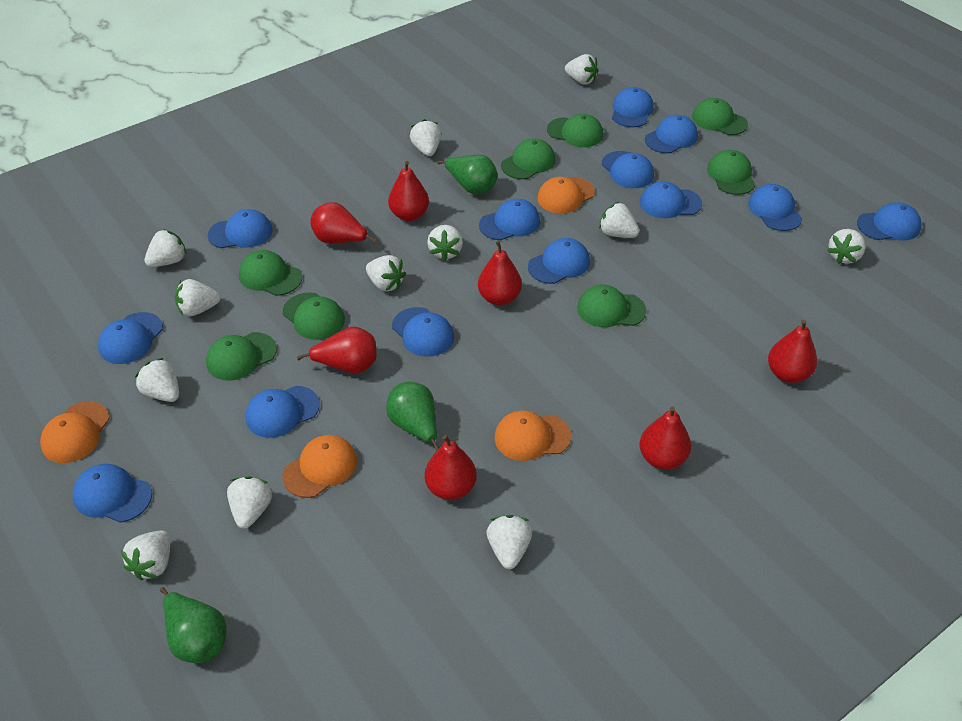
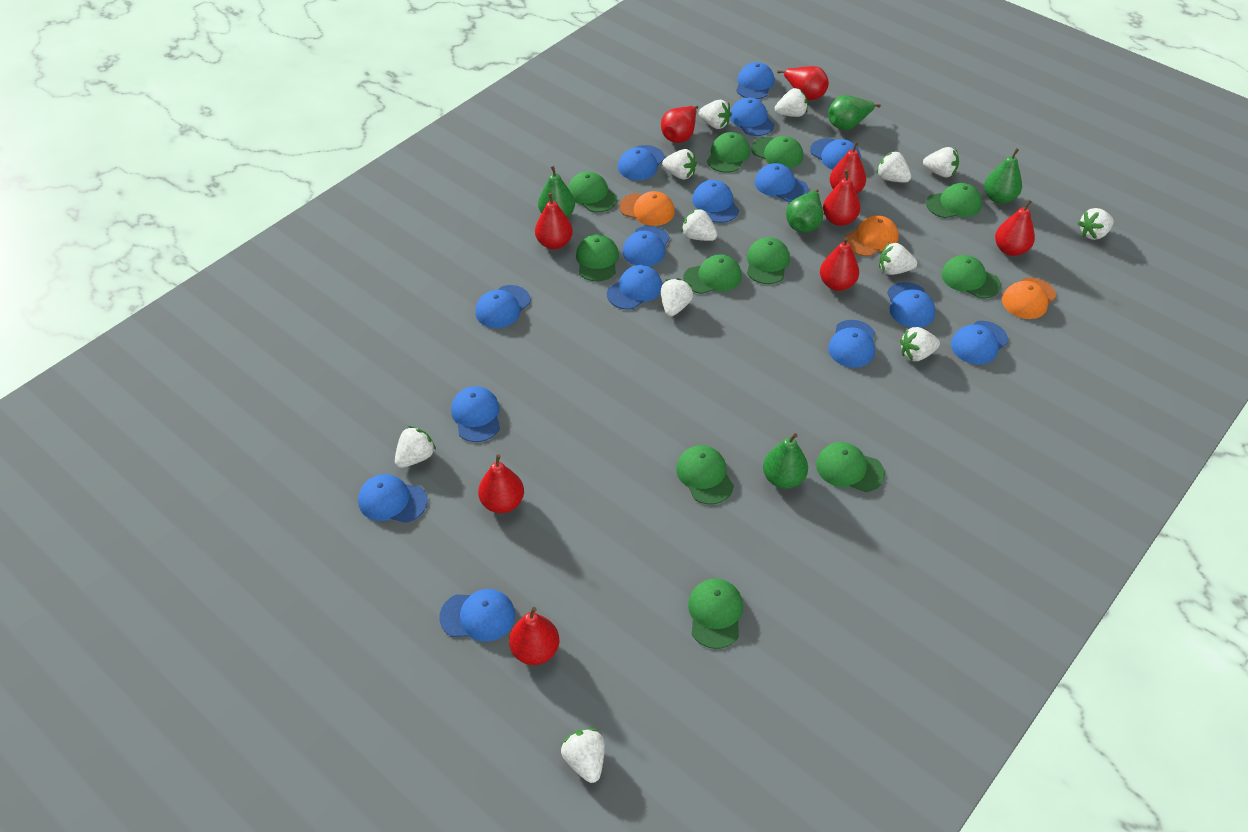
blue cap: 13 -> 15
green cap: 8 -> 11
green pear: 3 -> 5
orange cap: 4 -> 3
red pear: 7 -> 9

